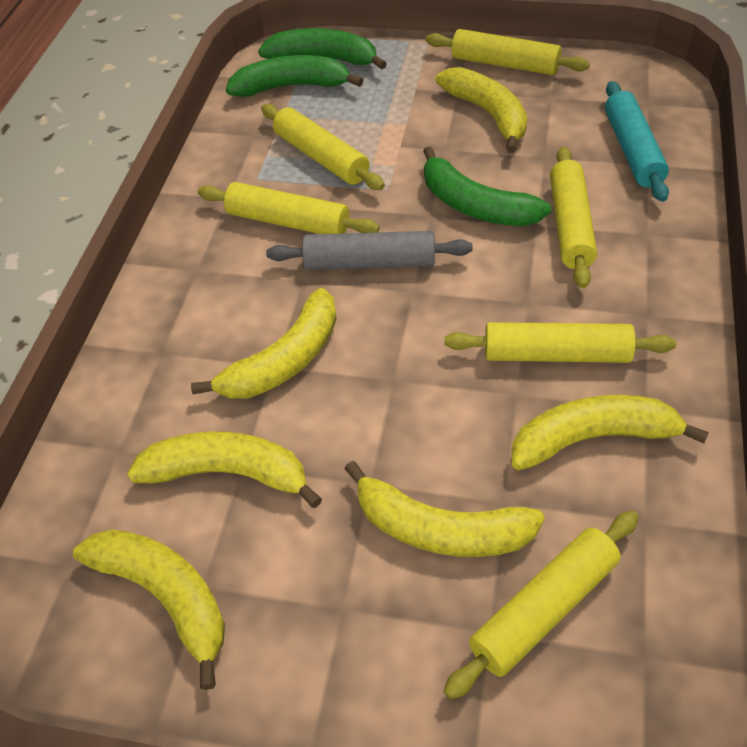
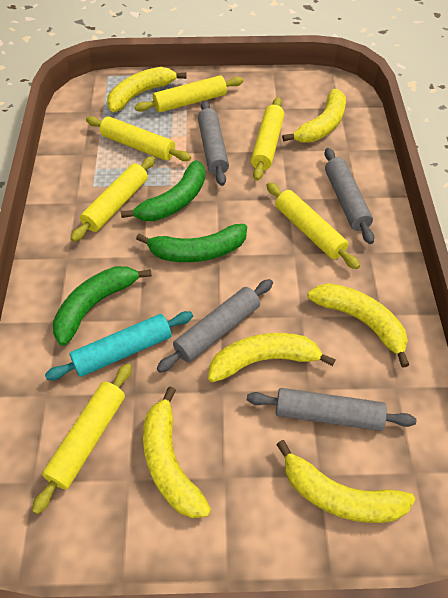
grey rolling pin: 1 -> 4

